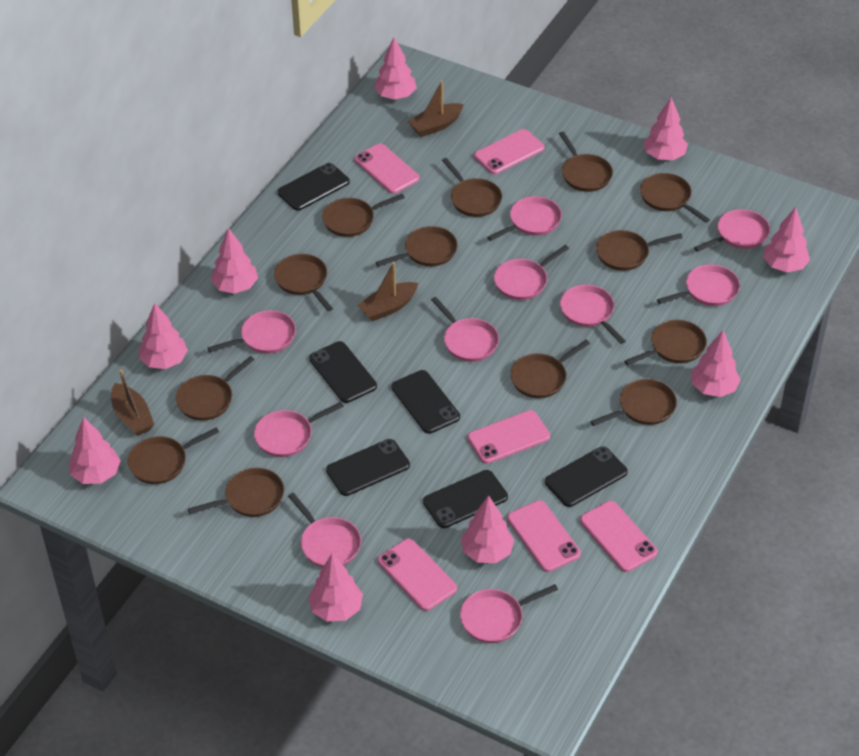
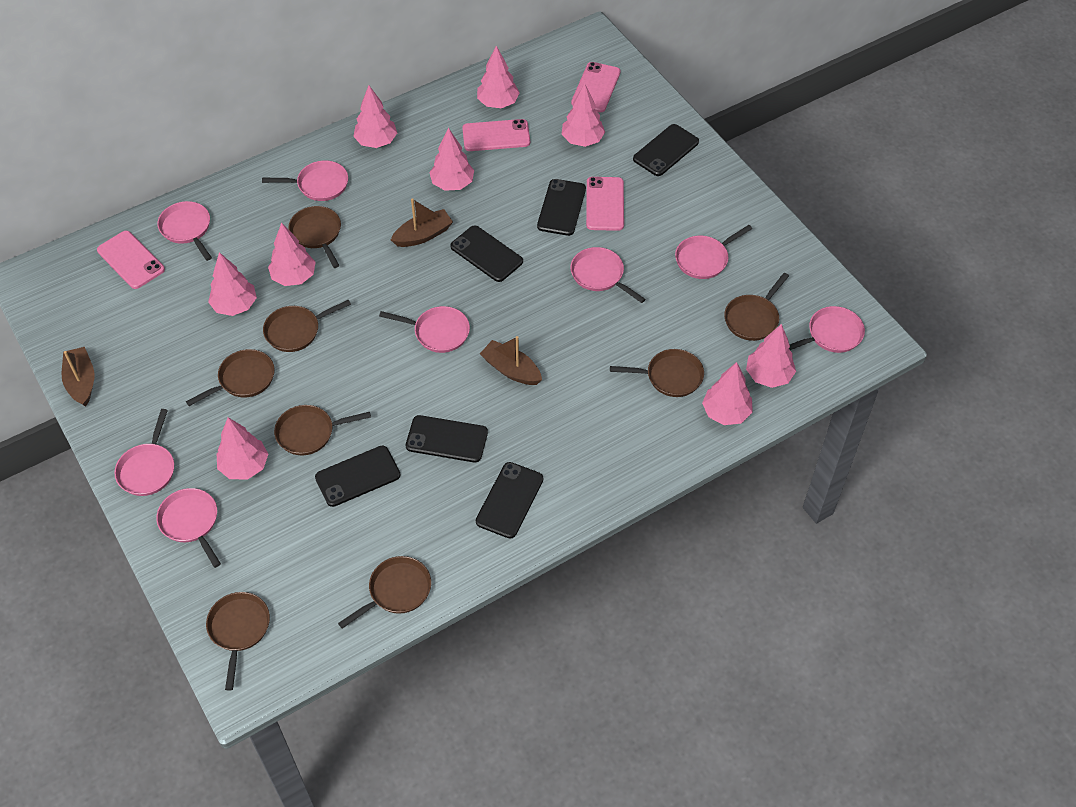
brown pan: 13 -> 8
pink pan: 10 -> 8
pink phone: 6 -> 4

